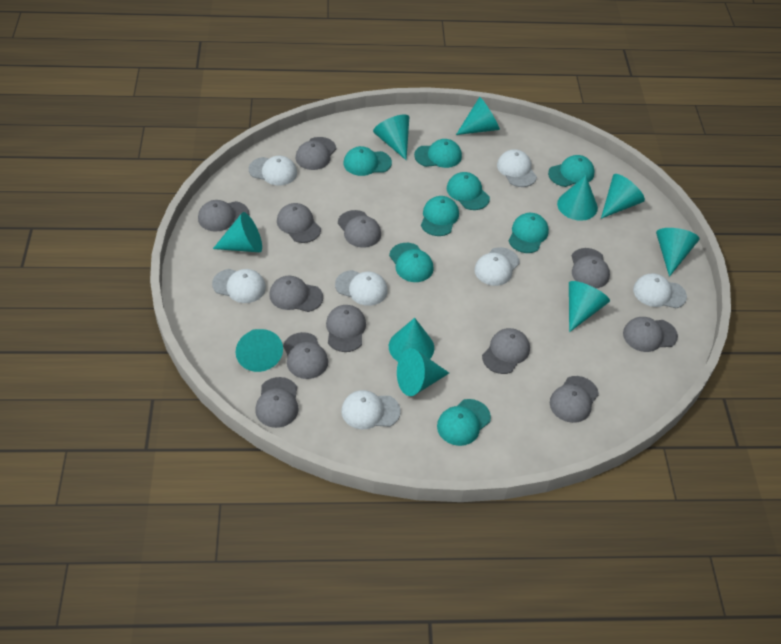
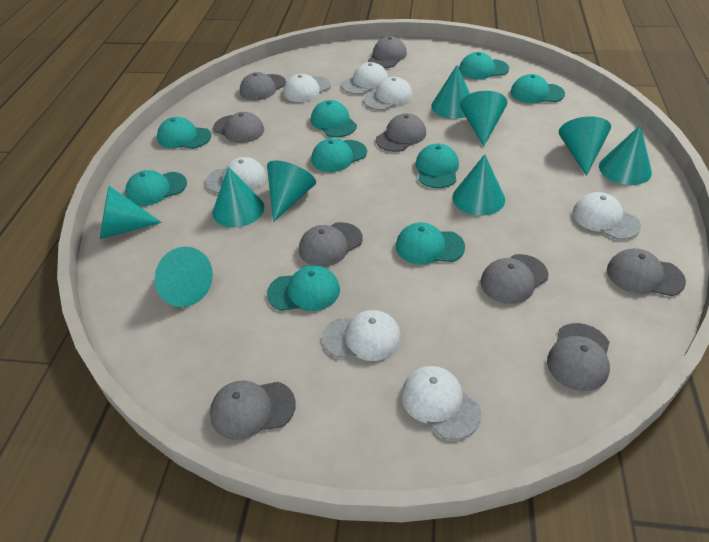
grey cap: 12 -> 9
turquoise cap: 8 -> 9
turquoise cone: 10 -> 9

